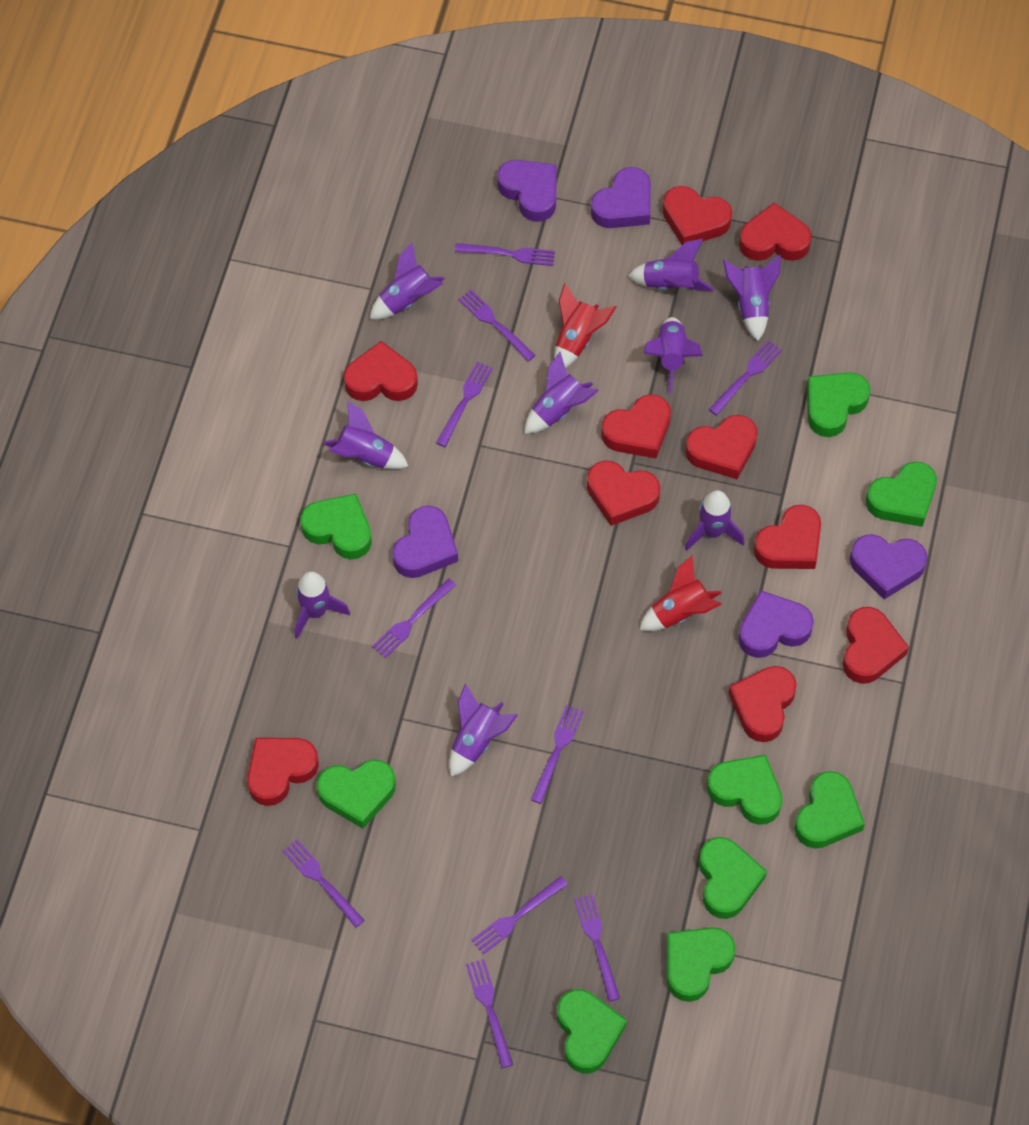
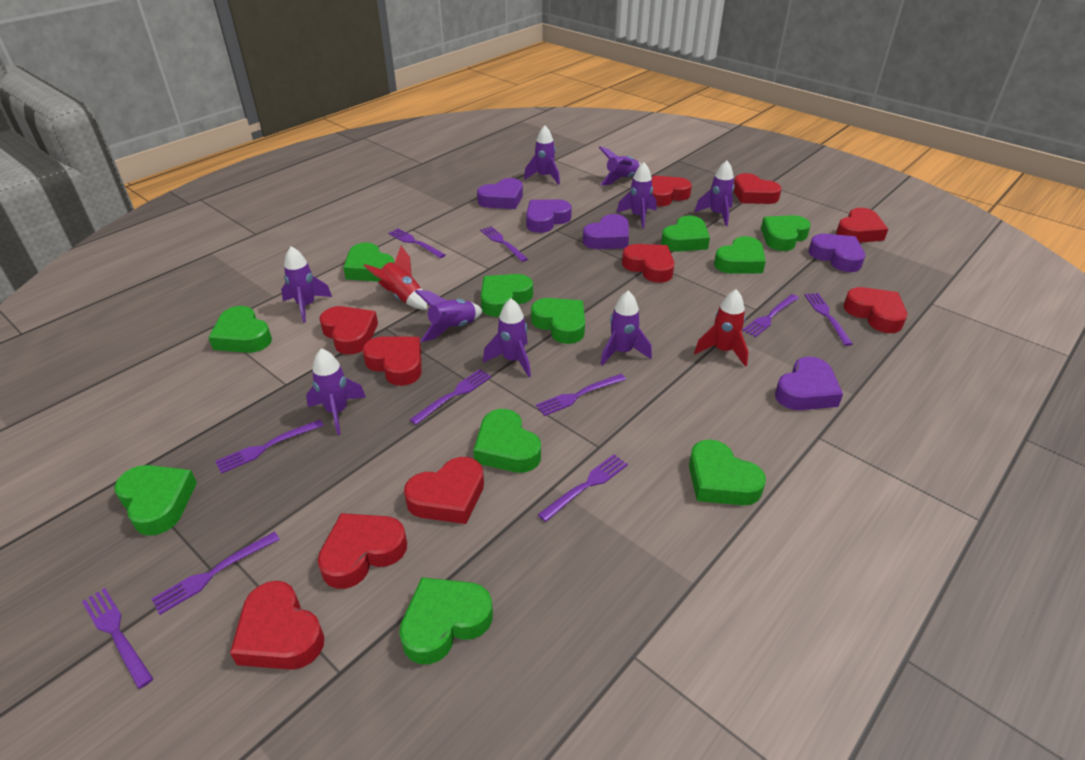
green heart: 9 -> 11

